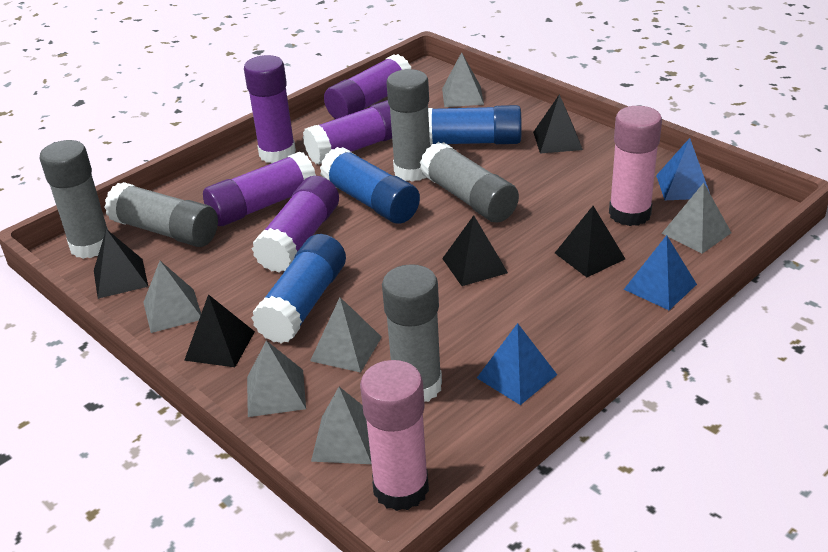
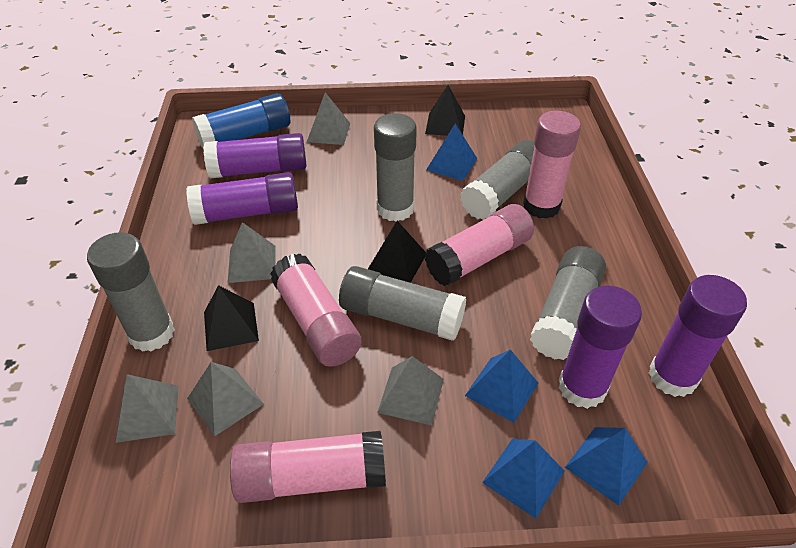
black pyramid: 5 -> 3
blue glue stick: 3 -> 1
blue pyramid: 3 -> 4
grey pyramid: 6 -> 5
pink glue stick: 2 -> 4
purple glue stick: 5 -> 4

